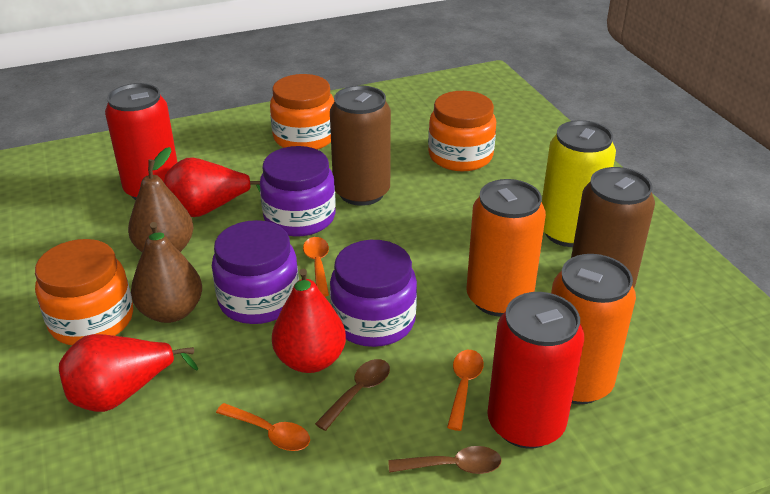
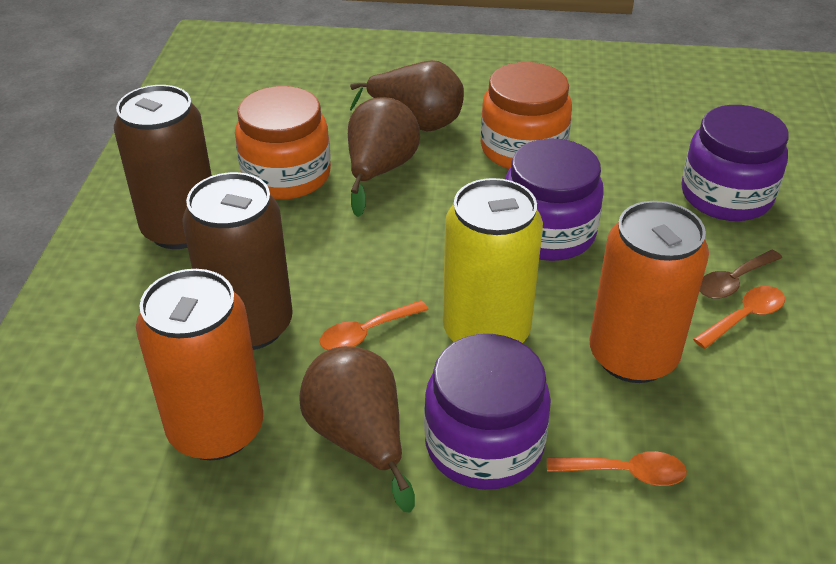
brown pear: 2 -> 3
brown spoon: 2 -> 1
orange jar: 3 -> 2
red can: 2 -> 0
red pear: 3 -> 0

